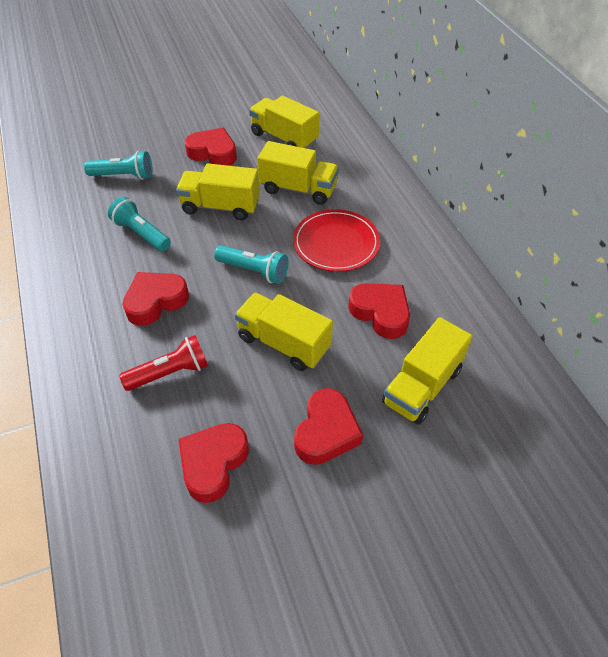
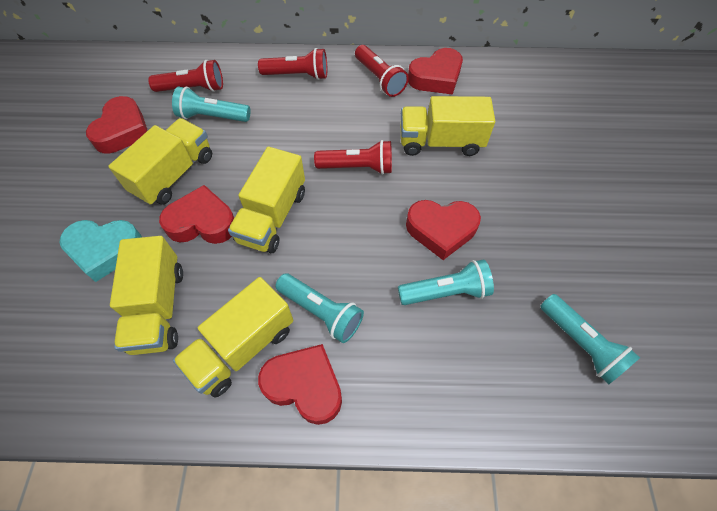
red flashlight: 1 -> 4
red plate: 1 -> 0
turquoise flashlight: 3 -> 4
turquoise heart: 0 -> 1

